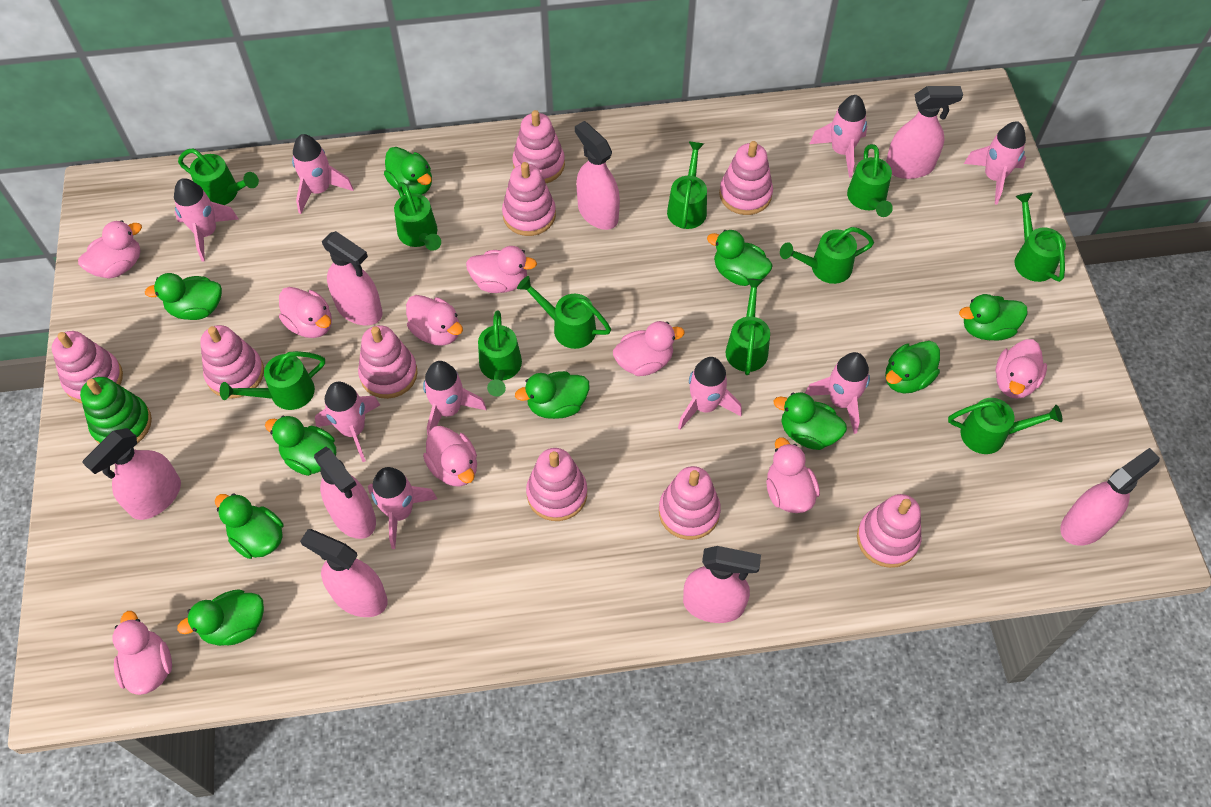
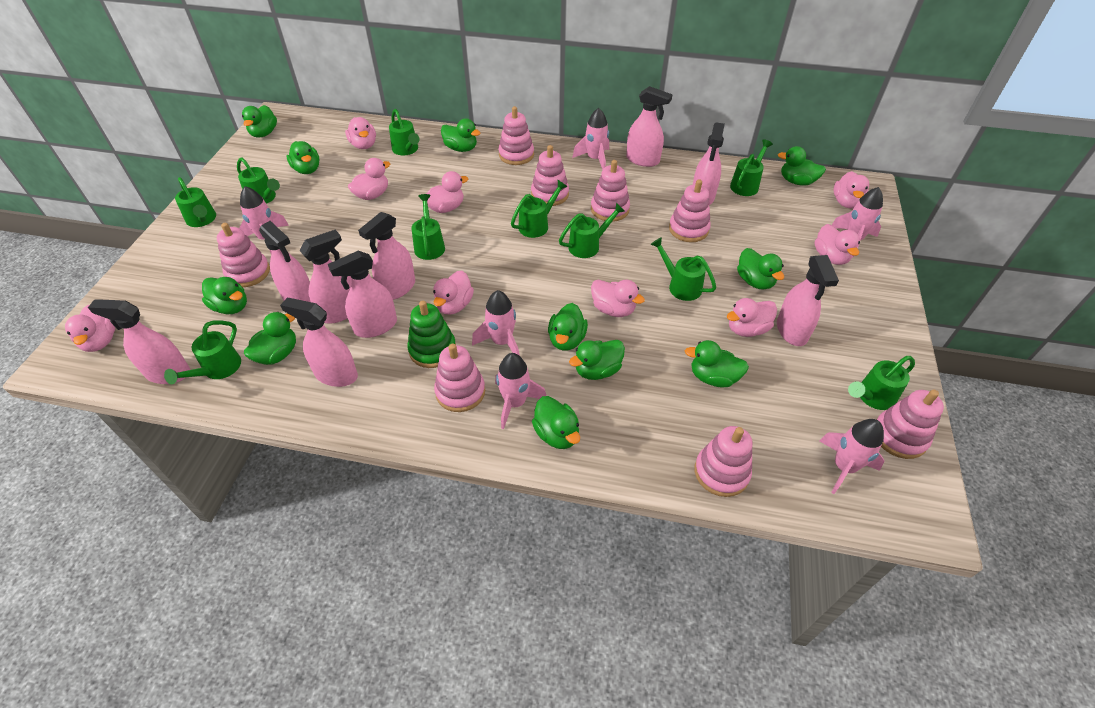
green duck: 10 -> 11
green watering can: 11 -> 10
pink rocket: 9 -> 6
pink spray bottle: 8 -> 9
pink stacking toy: 9 -> 8

